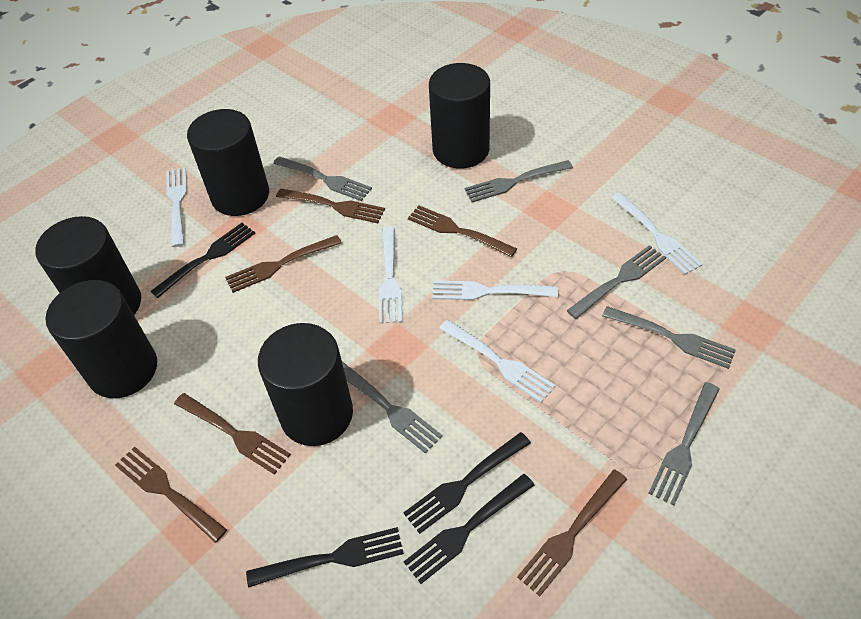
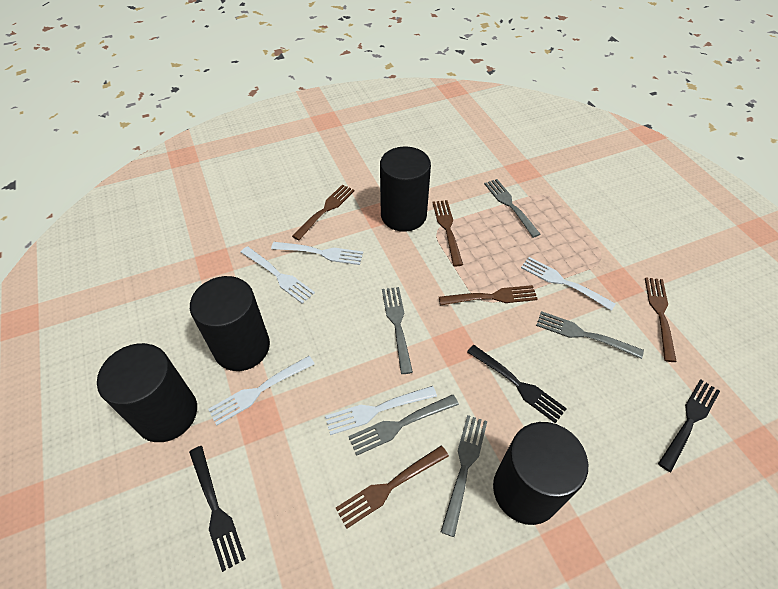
black cylinder: 5 -> 4
black fork: 4 -> 3
brown fork: 6 -> 5
grey fork: 6 -> 5

